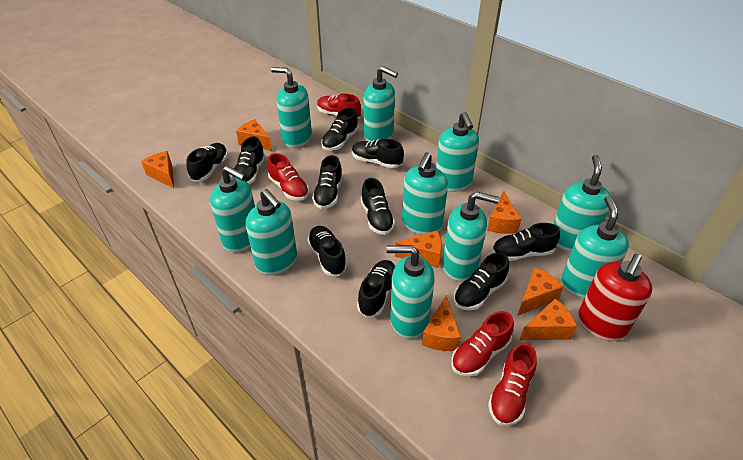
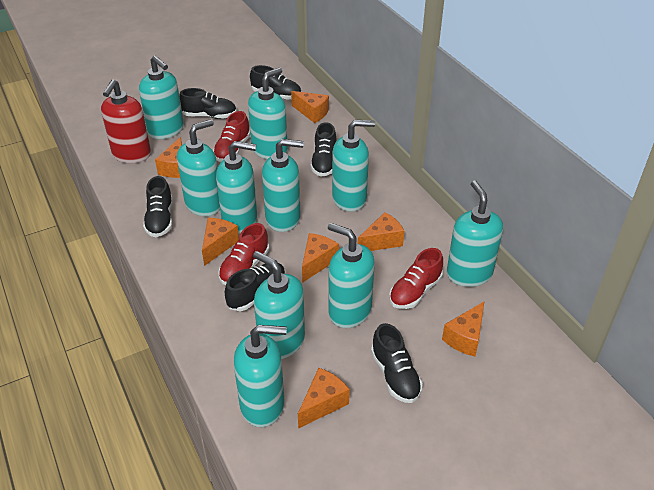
black shoe: 10 -> 6
red shoe: 4 -> 3

